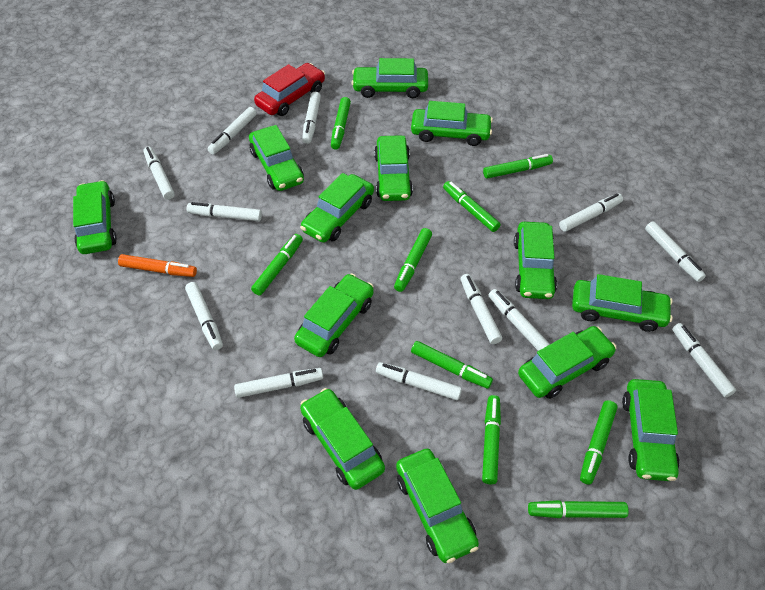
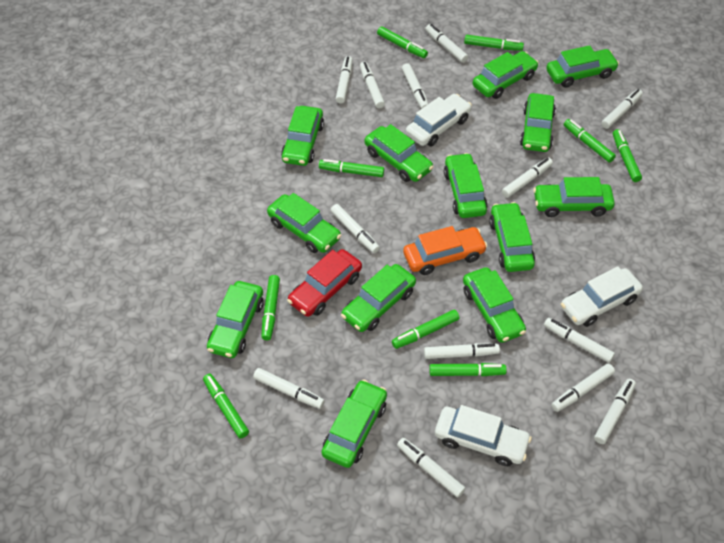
orange car: 0 -> 1
orange marker: 1 -> 0
white car: 0 -> 3
white marker: 12 -> 13

